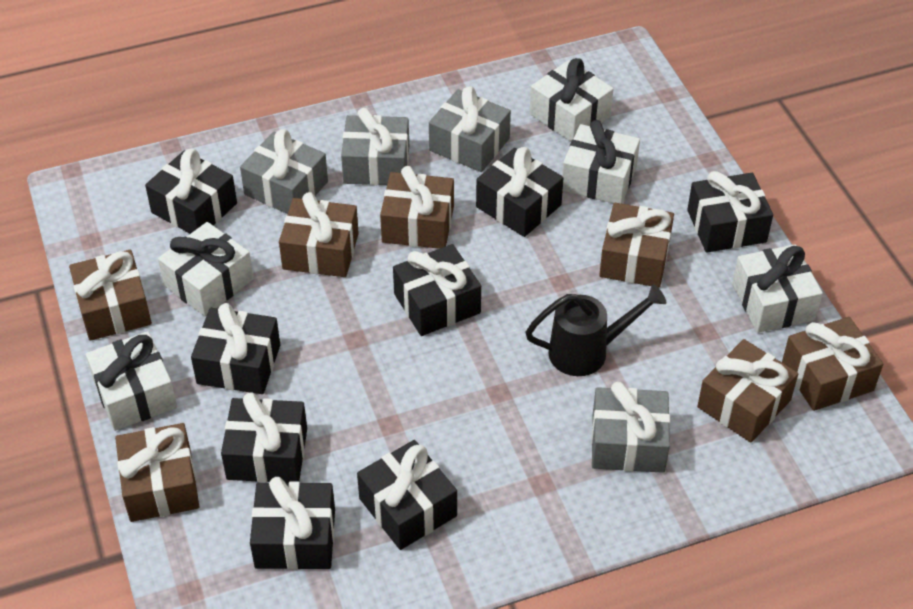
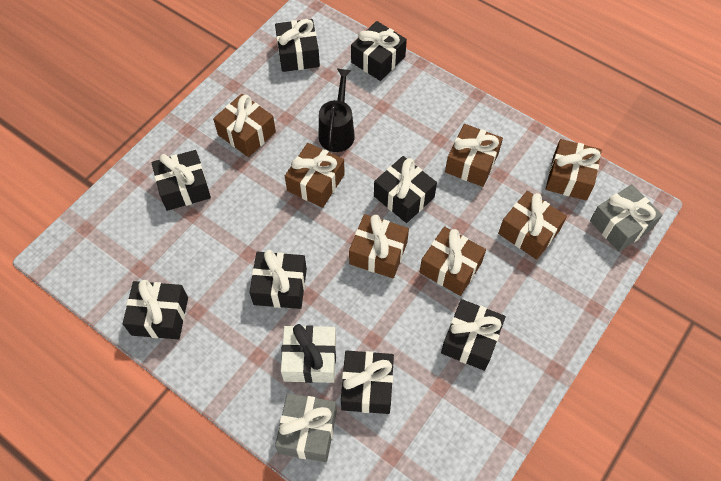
grey gift: 4 -> 2
white gift: 5 -> 1

